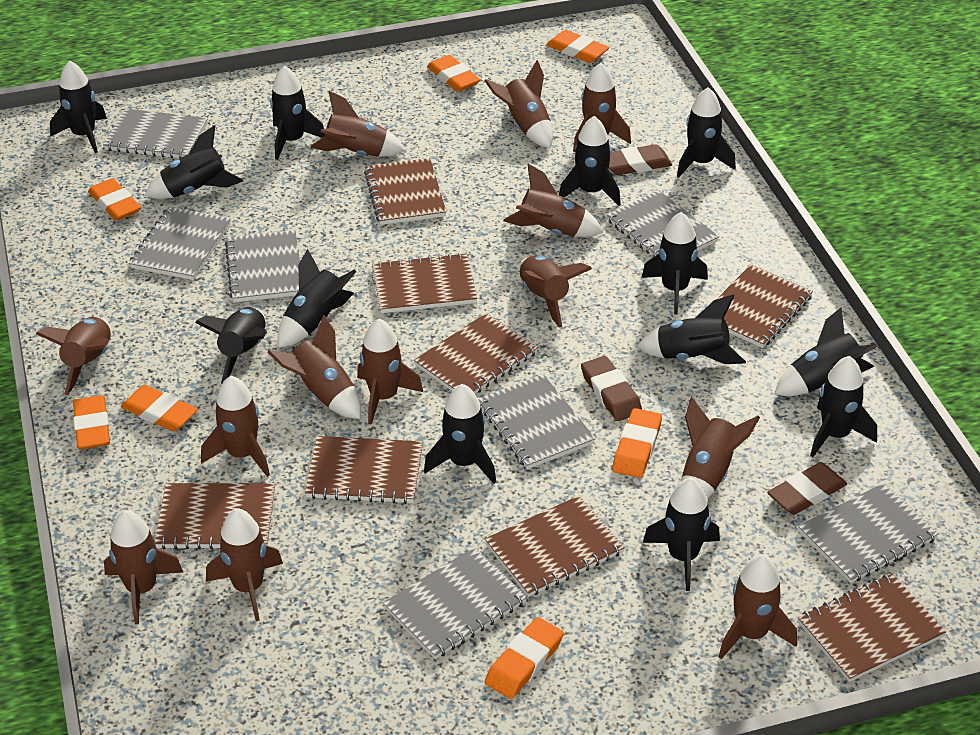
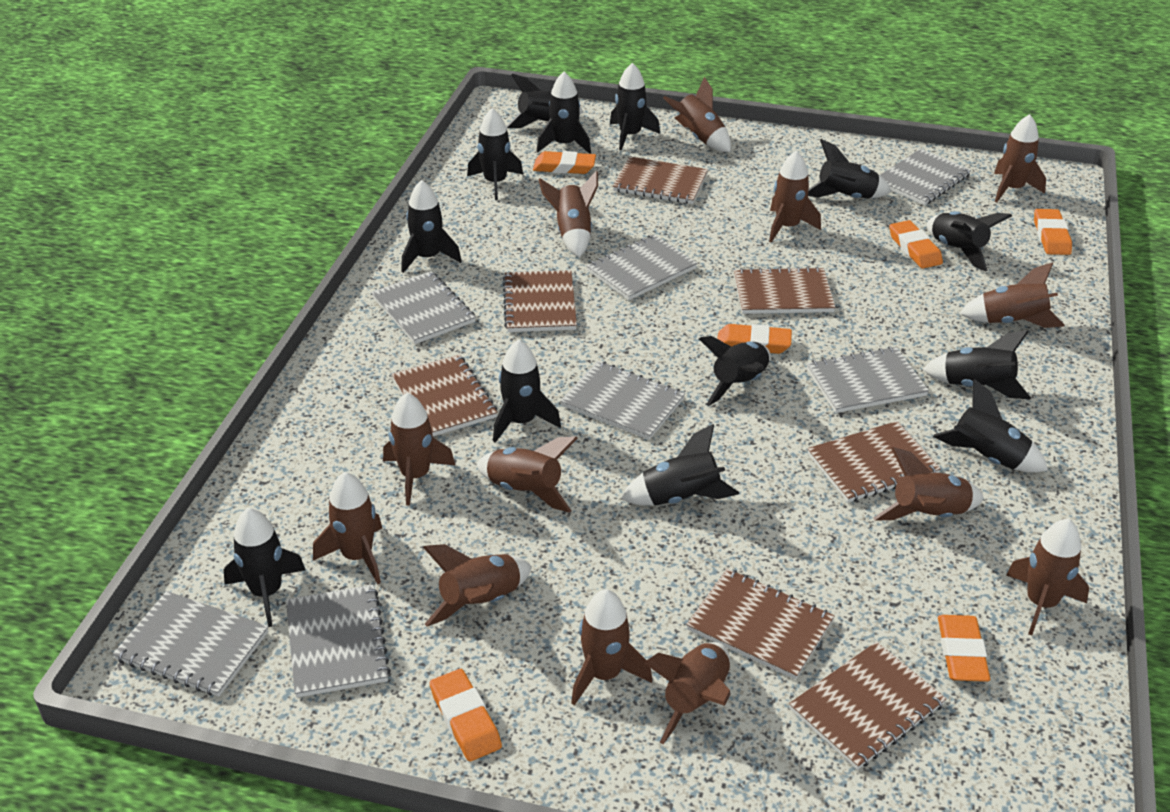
brown eraser: 3 -> 0
brown notebook: 8 -> 7
orange eraser: 7 -> 6

